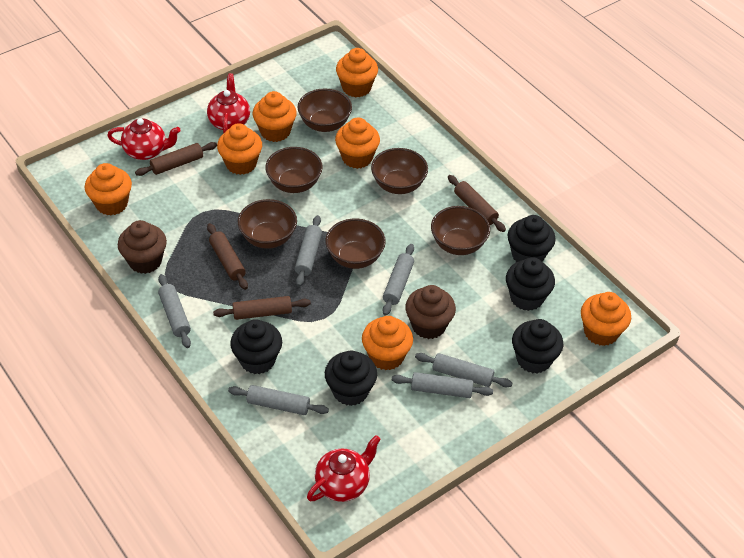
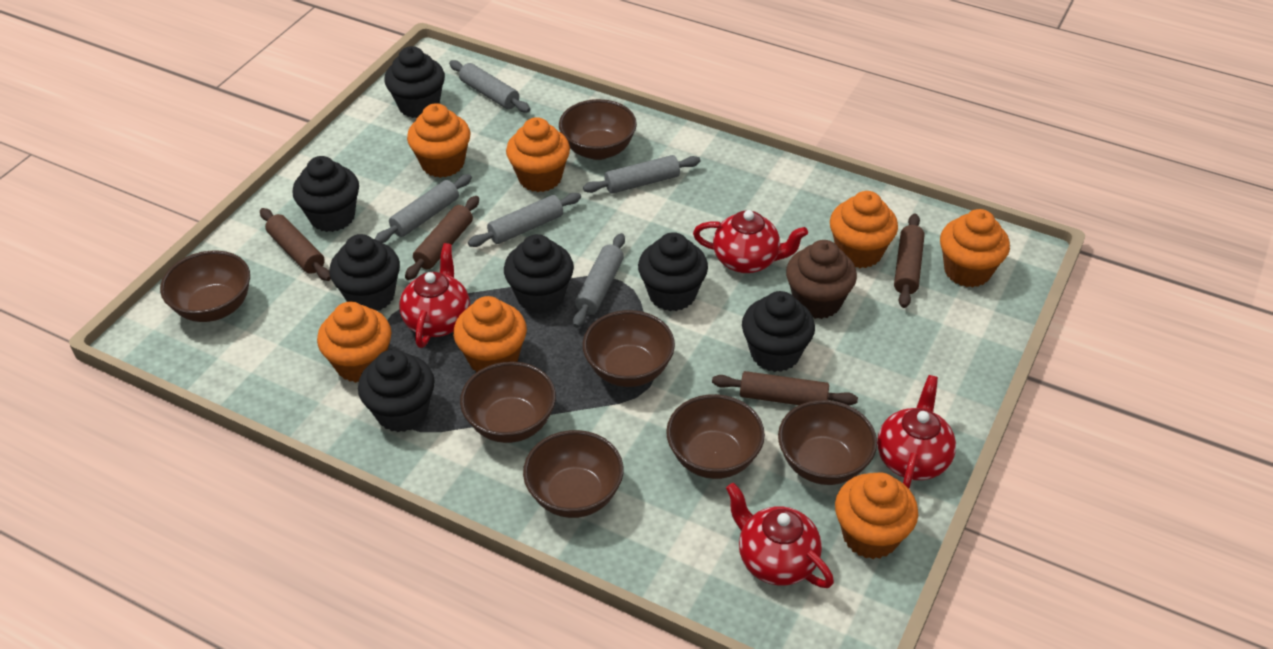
black cupcake: 5 -> 7
brown bowl: 6 -> 7
brown cupcake: 2 -> 1
grey rolling pin: 6 -> 5
red teapot: 3 -> 4

